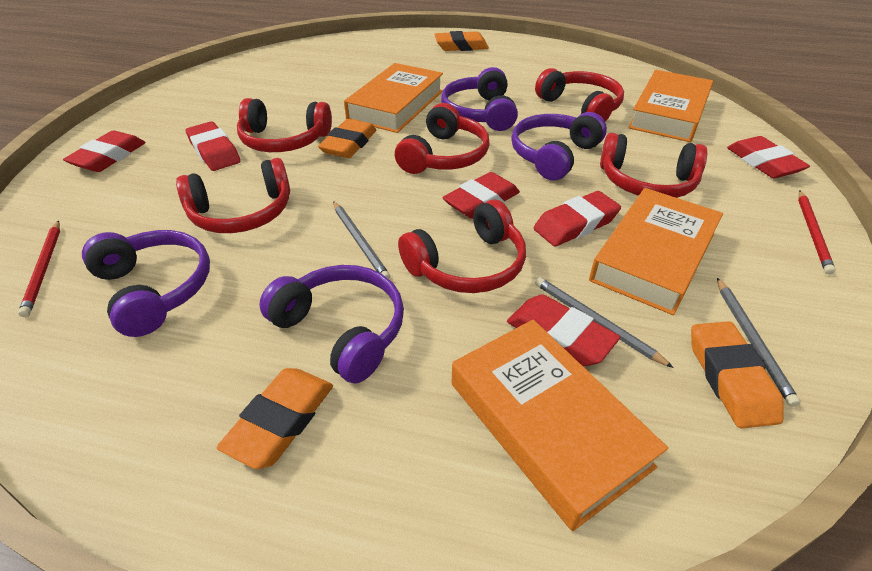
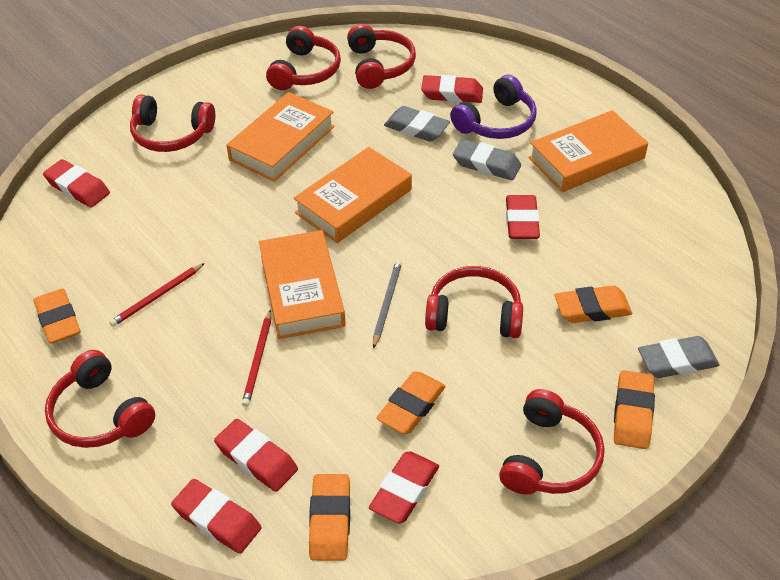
grey eraser: 0 -> 3
grey pencil: 3 -> 1
orange eraser: 4 -> 5
purple headphones: 4 -> 1

